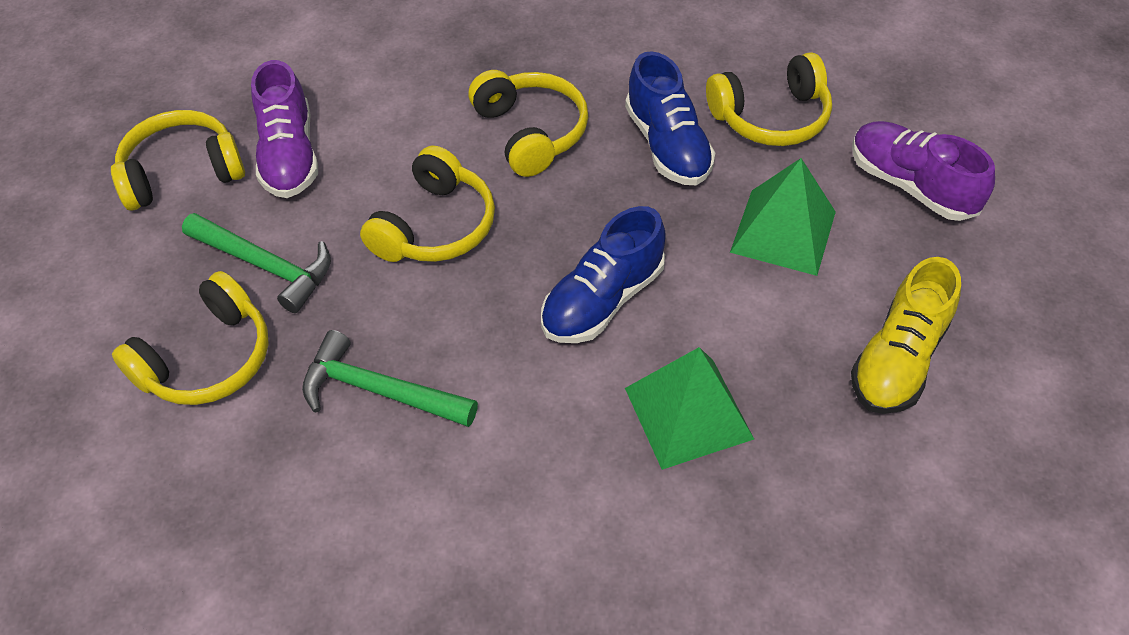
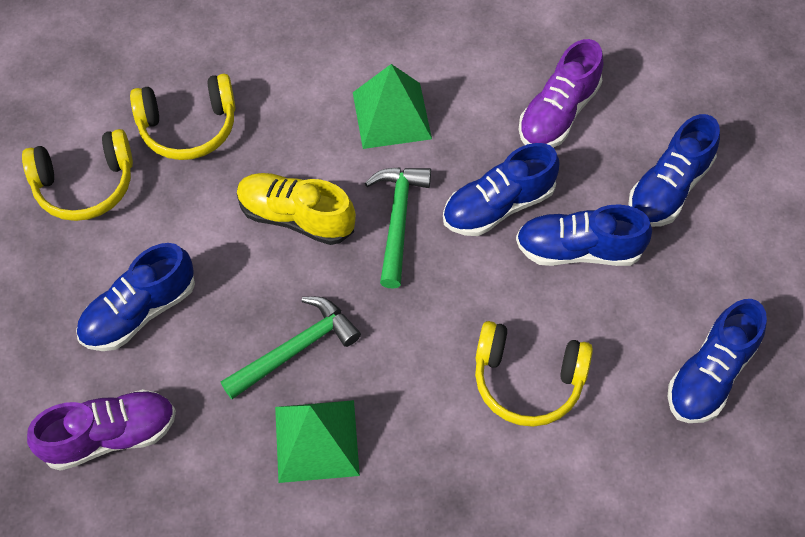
blue shoe: 2 -> 5
yellow headphones: 5 -> 3

